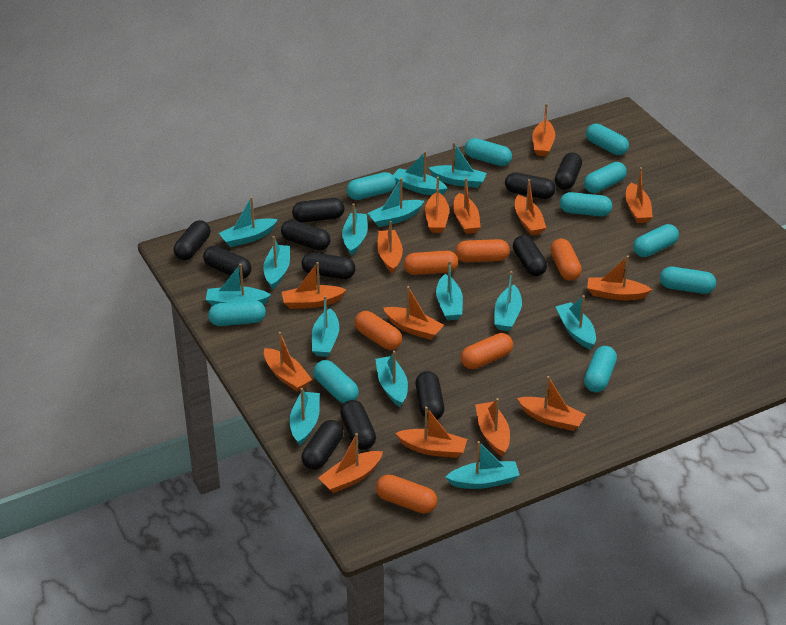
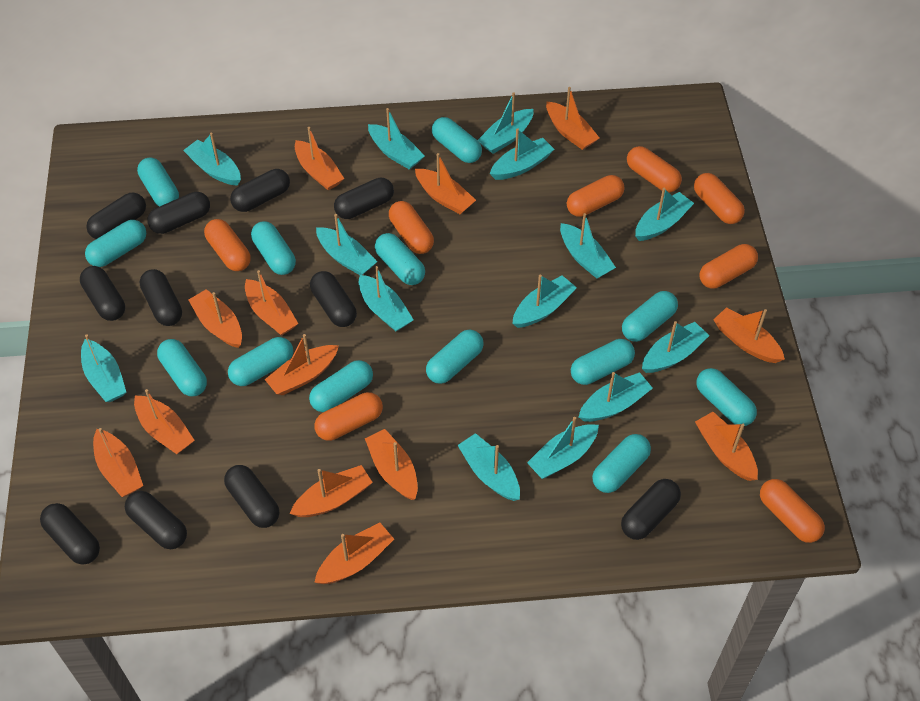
orange boat: 14 -> 13
orange capsule: 6 -> 8
turquoise capsule: 10 -> 13

